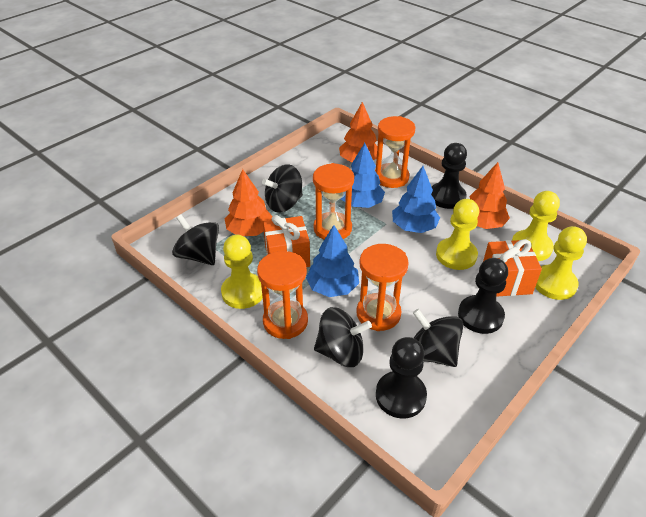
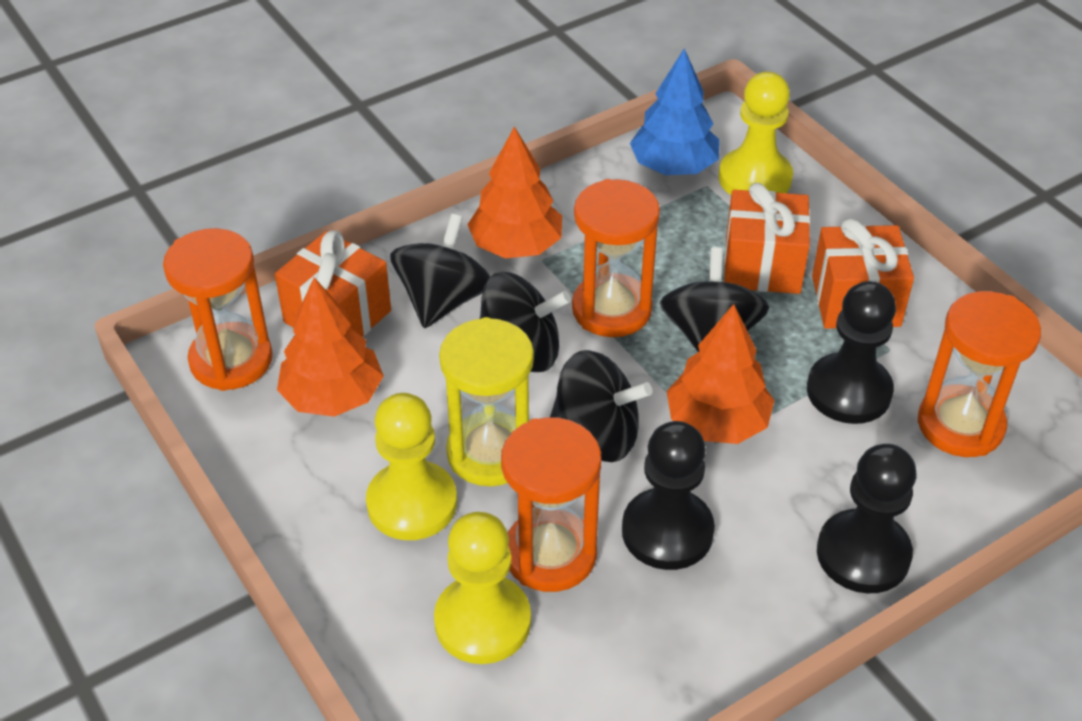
blue tree: 3 -> 1
orange gift: 2 -> 3
yellow hourglass: 0 -> 1
yellow pawn: 4 -> 3

